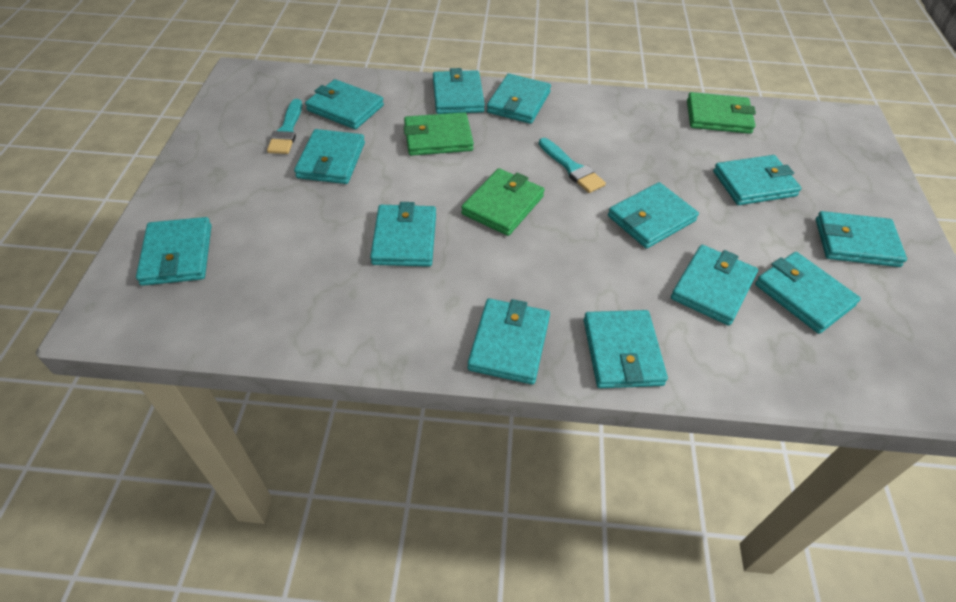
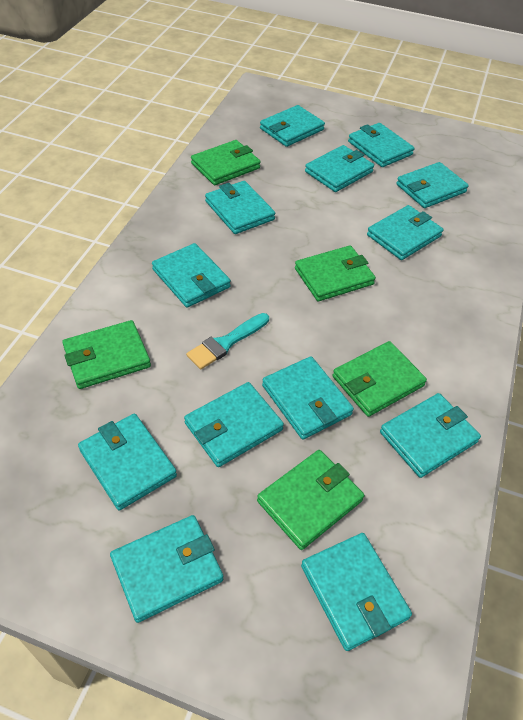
green wallet: 3 -> 5
turquoise brush: 2 -> 1

